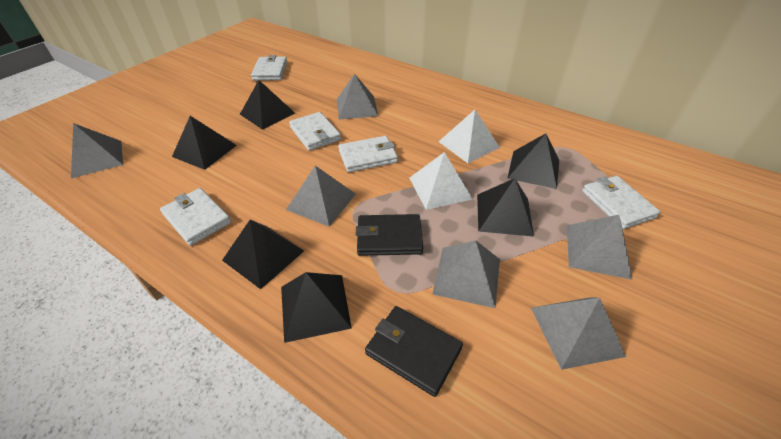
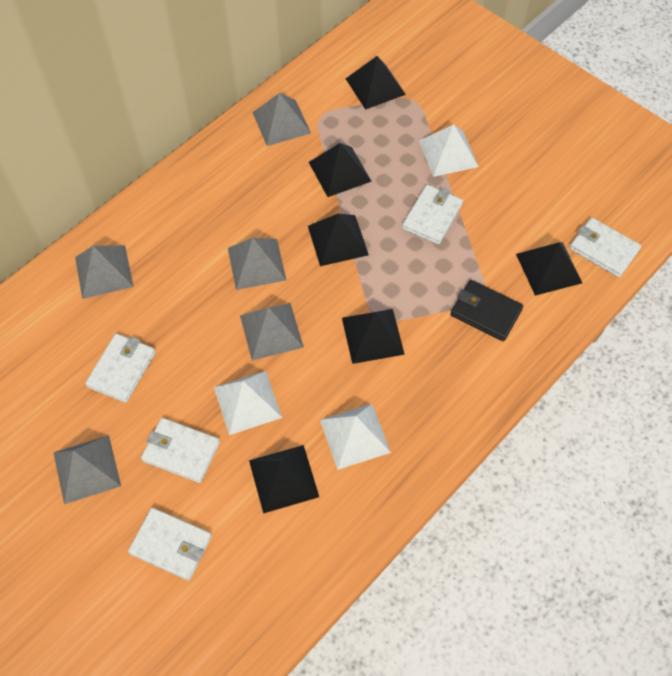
black wallet: 2 -> 1
grey pyramid: 6 -> 5
white pyramid: 2 -> 3

